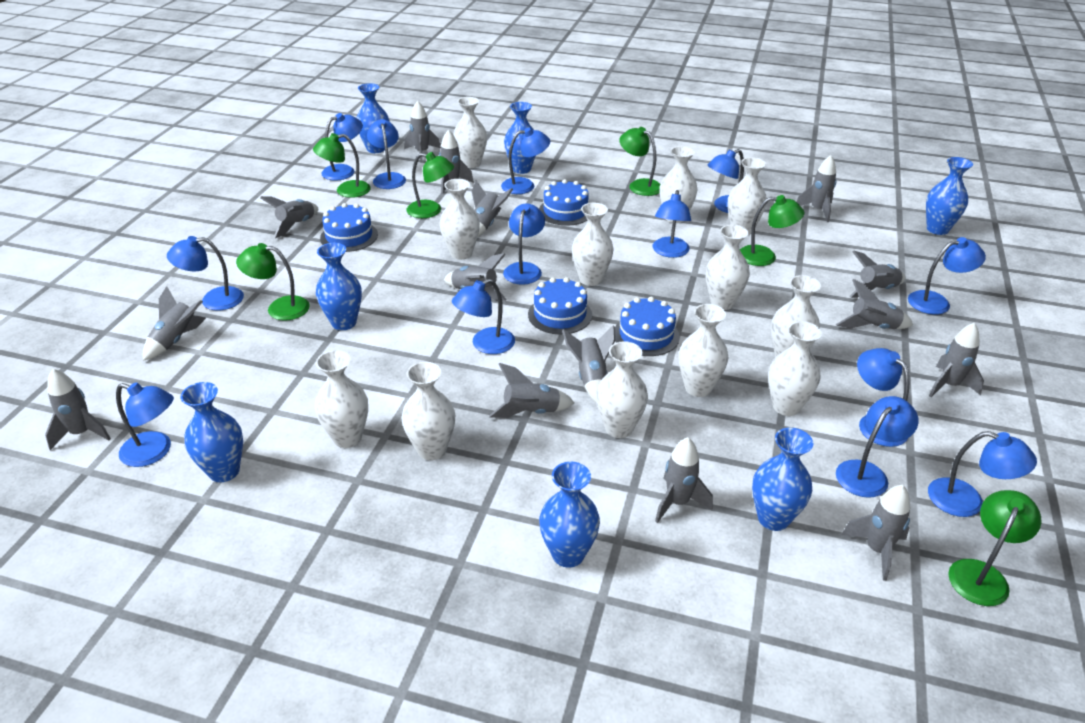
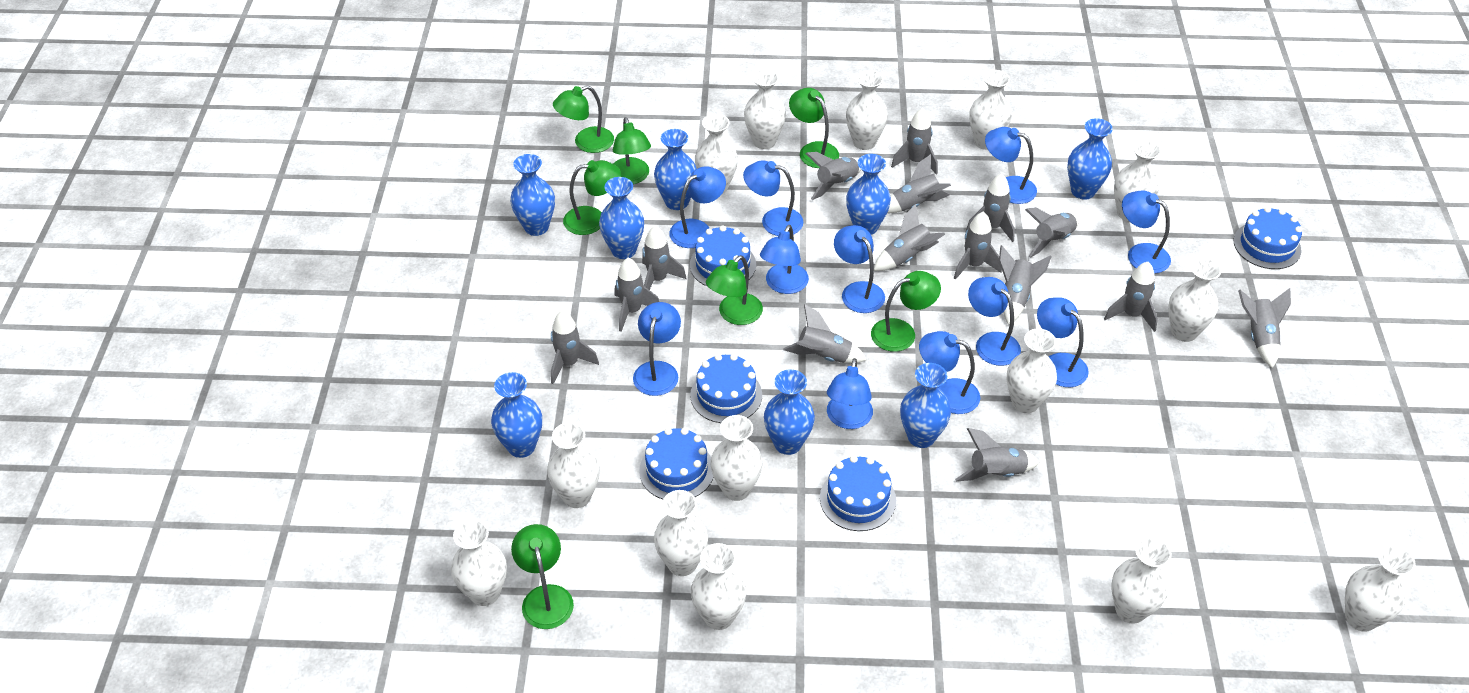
blue cake: 4 -> 5
blue lamp: 13 -> 11
blue vase: 7 -> 8
green lamp: 6 -> 7
white vase: 12 -> 14

